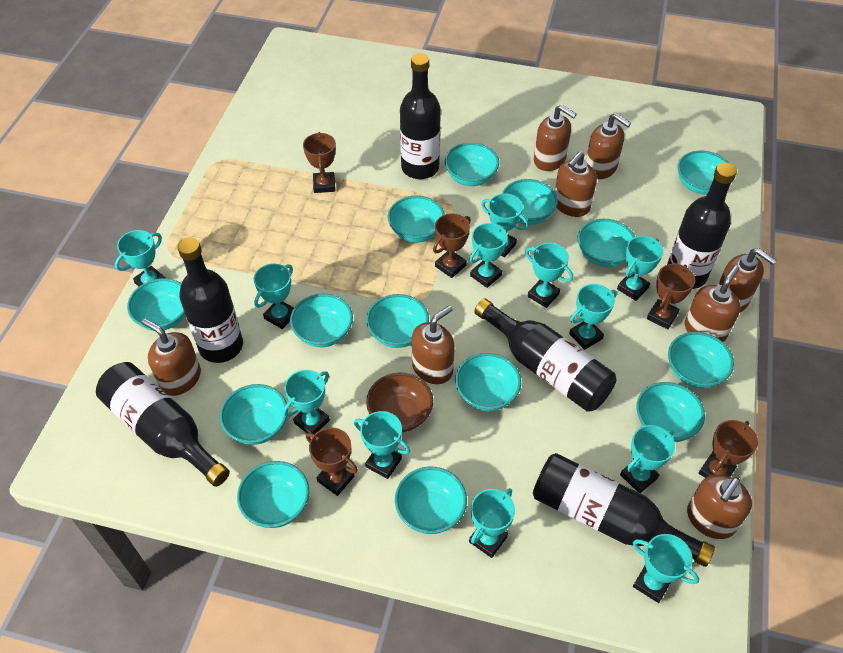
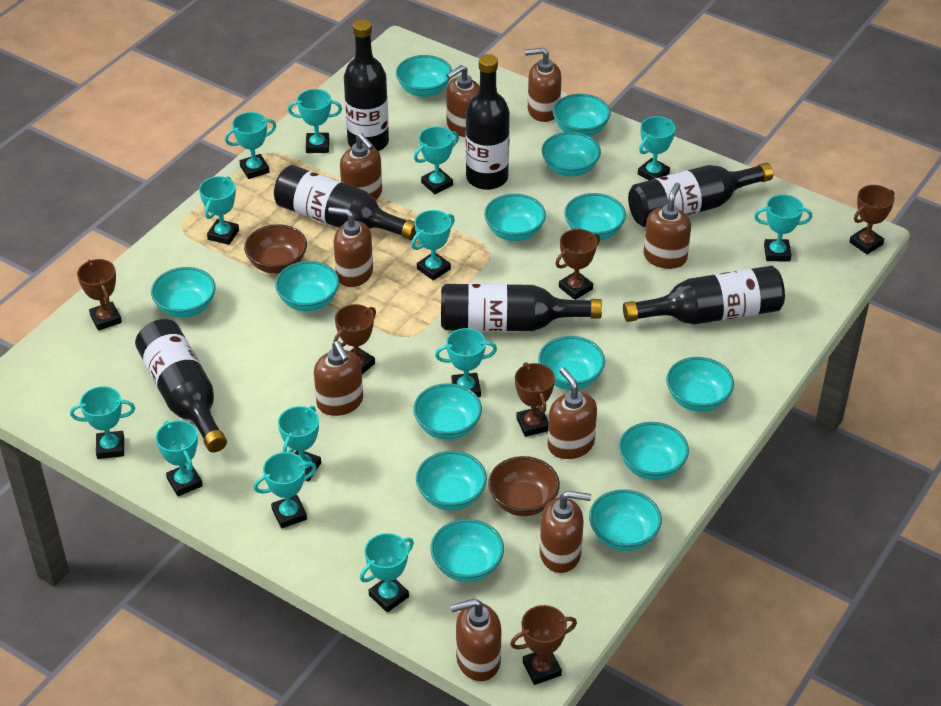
black bottle: 6 -> 7
brown bowl: 1 -> 2
brown soap dispenser: 8 -> 9
brown trophy: 5 -> 6
turquoise trophy: 12 -> 13

